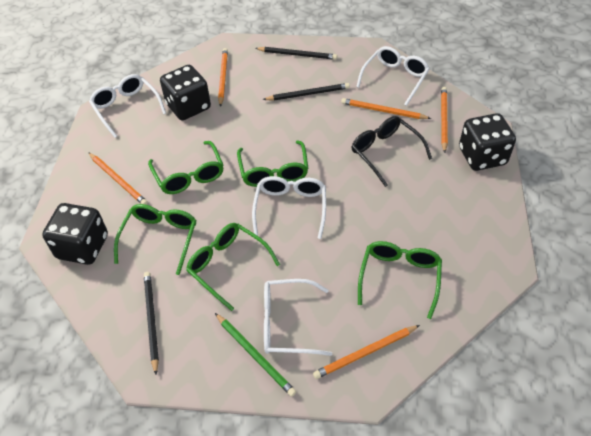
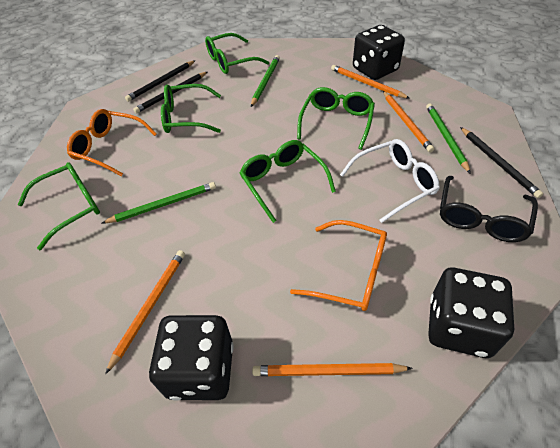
green pencil: 1 -> 3
orange glasses: 0 -> 2
orange pencil: 5 -> 4
white glasses: 4 -> 1

